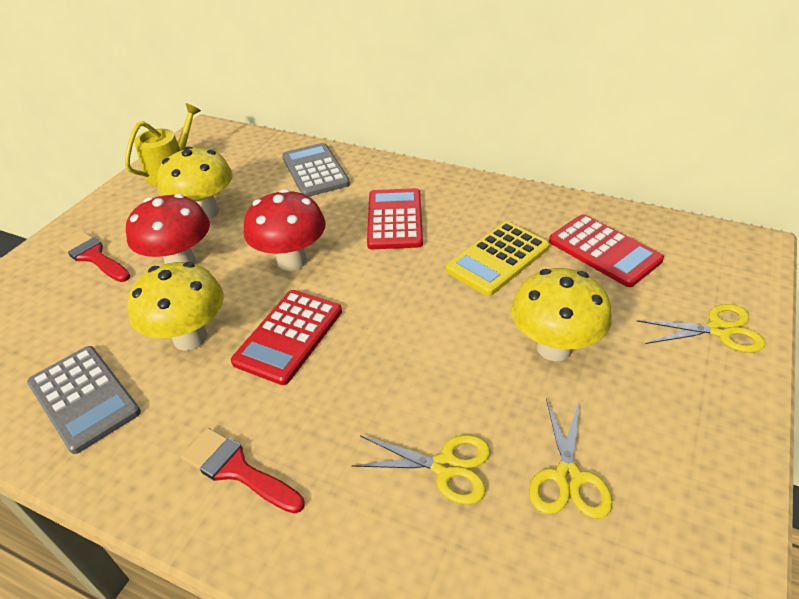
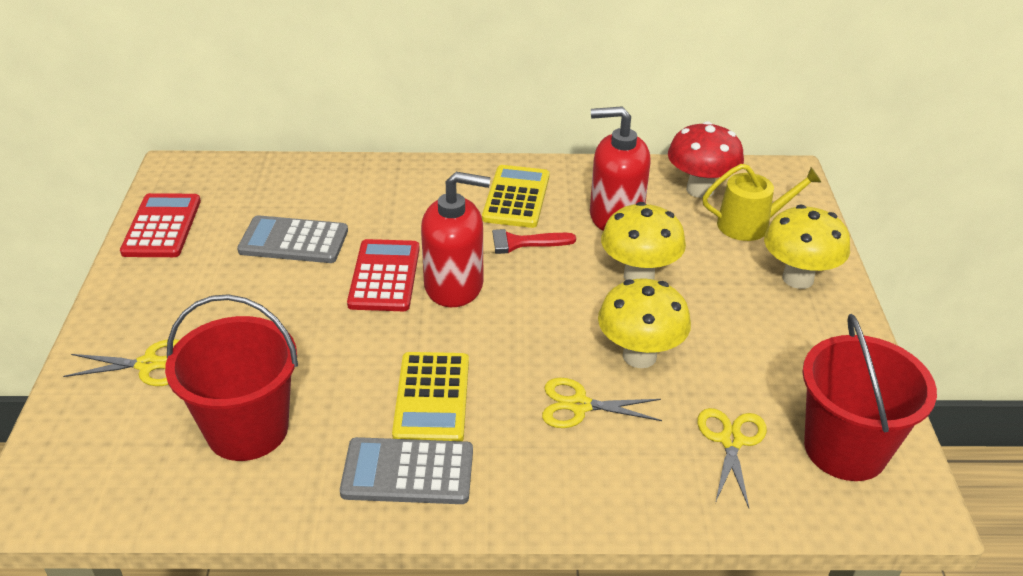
red brush: 2 -> 1
red bucket: 0 -> 2
red calculator: 3 -> 2
red mushroom: 2 -> 1
red soap dispenser: 0 -> 2
yellow calculator: 1 -> 2

